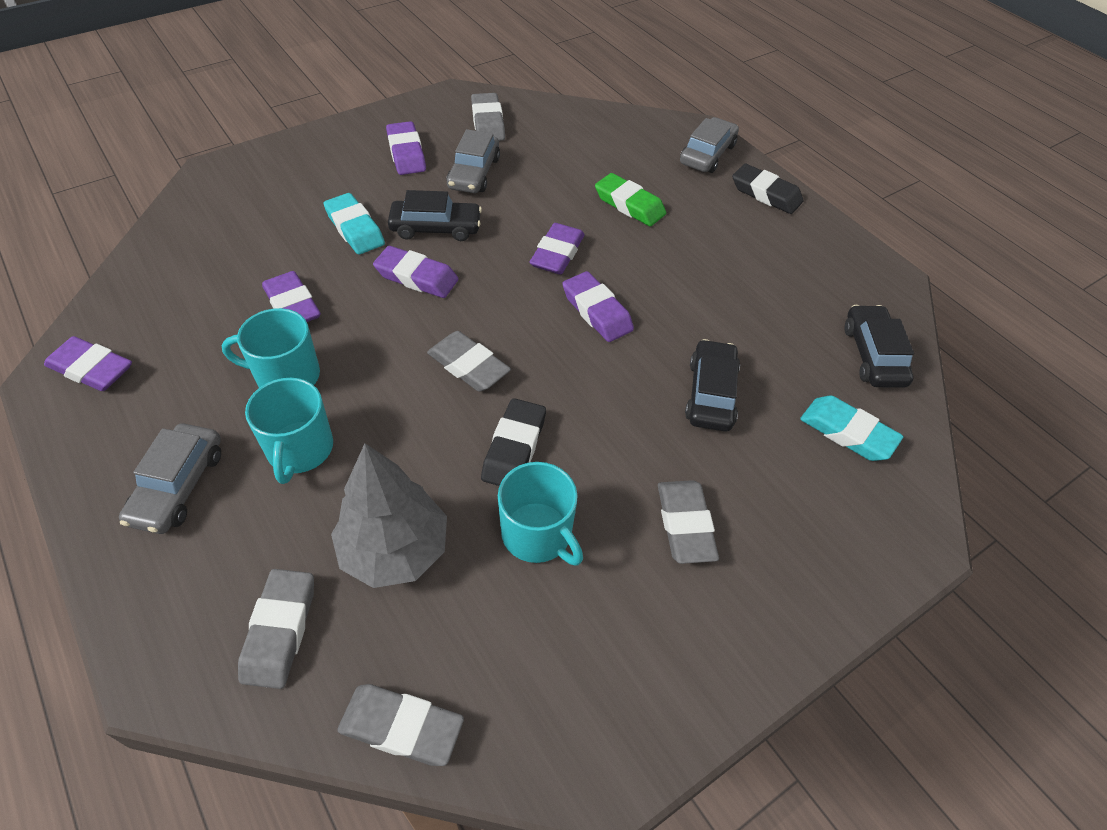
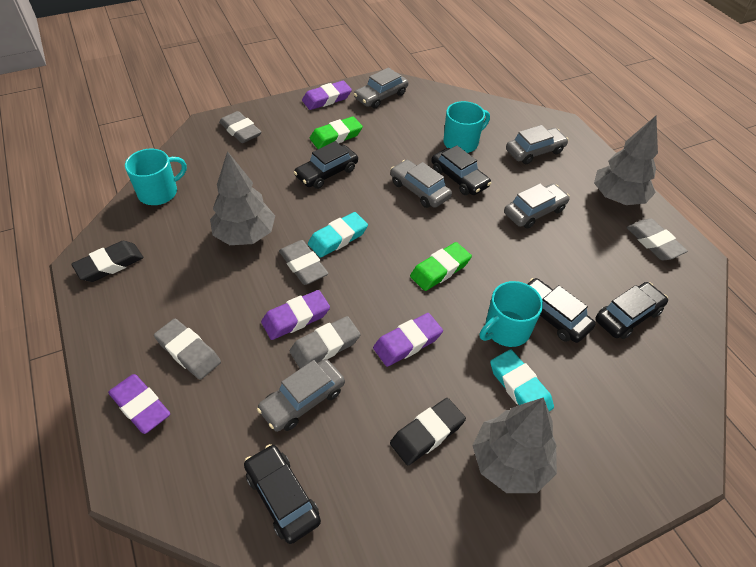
black car: 3 -> 5
green eraser: 1 -> 2
grey car: 3 -> 5
grey tree: 1 -> 3
purple eraser: 6 -> 4

